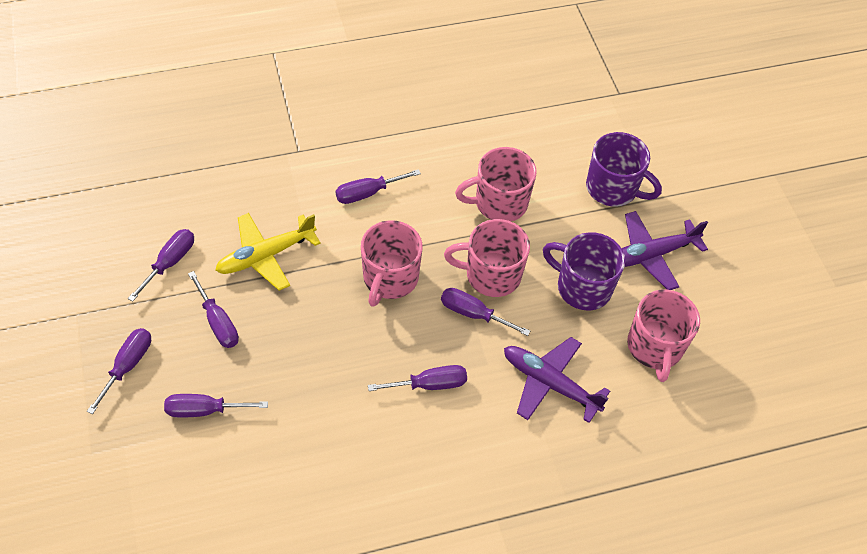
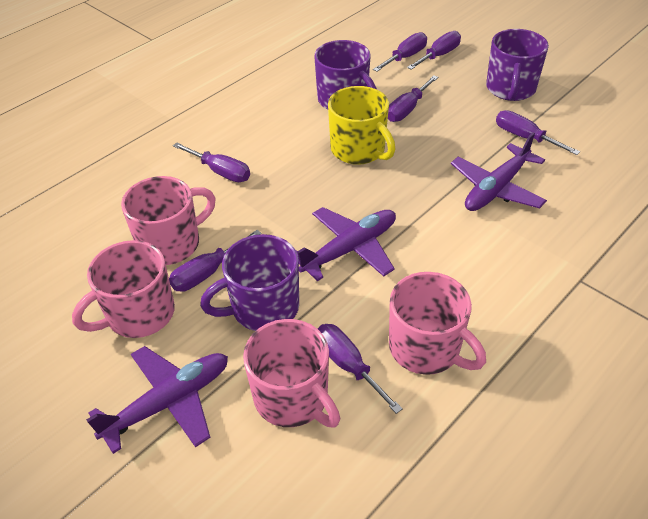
purple mug: 2 -> 3
purple plane: 2 -> 3
yellow mug: 0 -> 1
yellow plane: 1 -> 0

